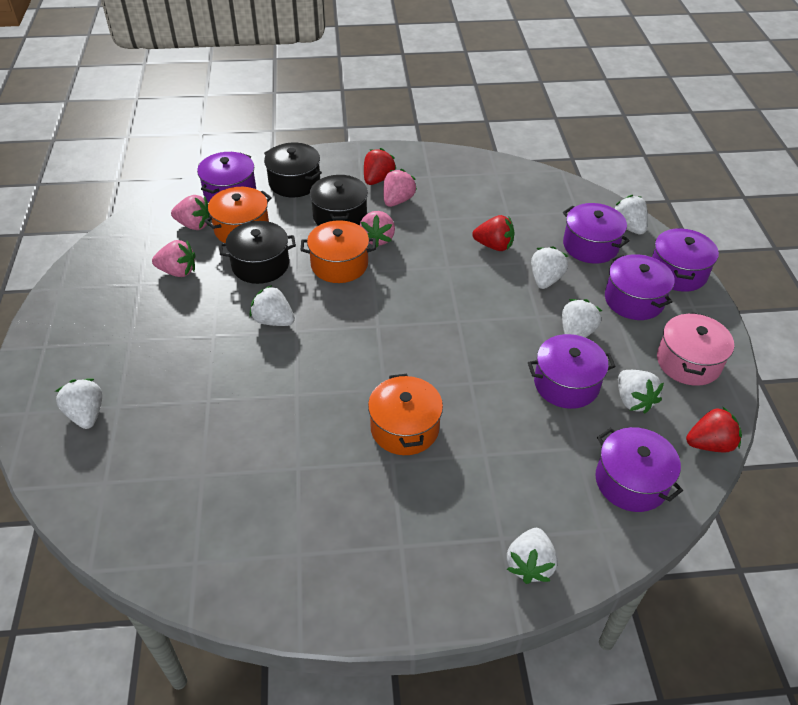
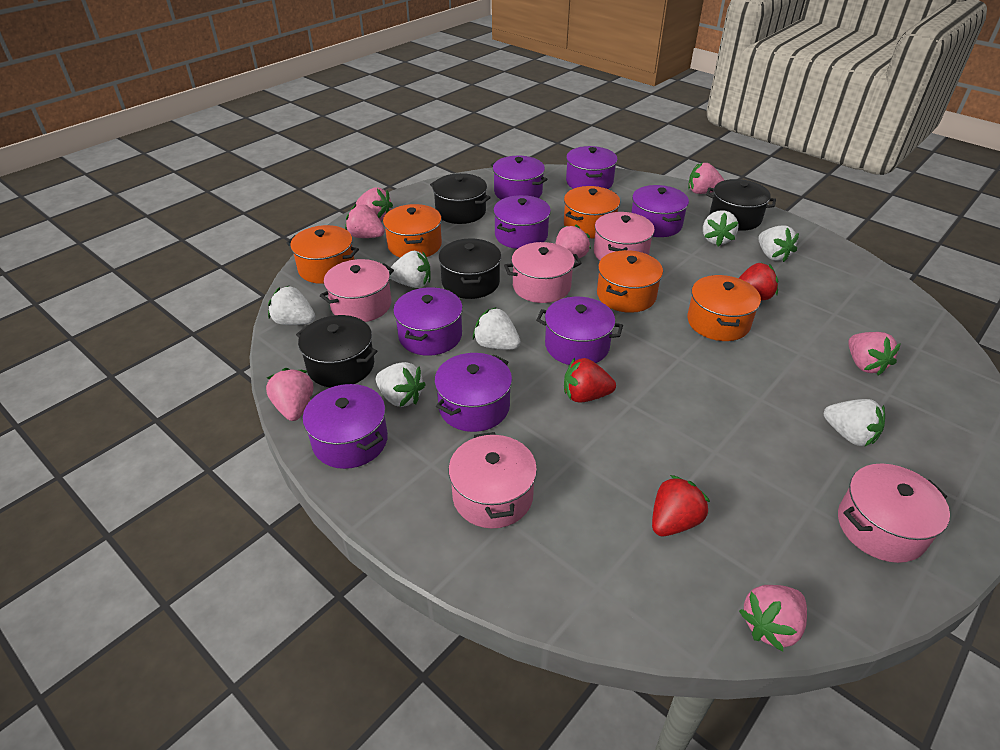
black pot: 3 -> 4
orange pot: 3 -> 5
pink pot: 1 -> 5
pink strawberry: 4 -> 7
purple pot: 6 -> 8

